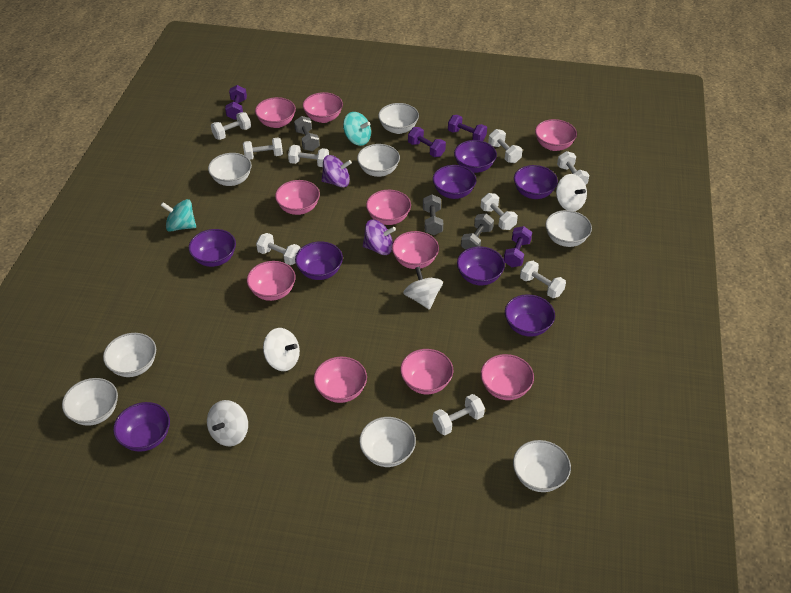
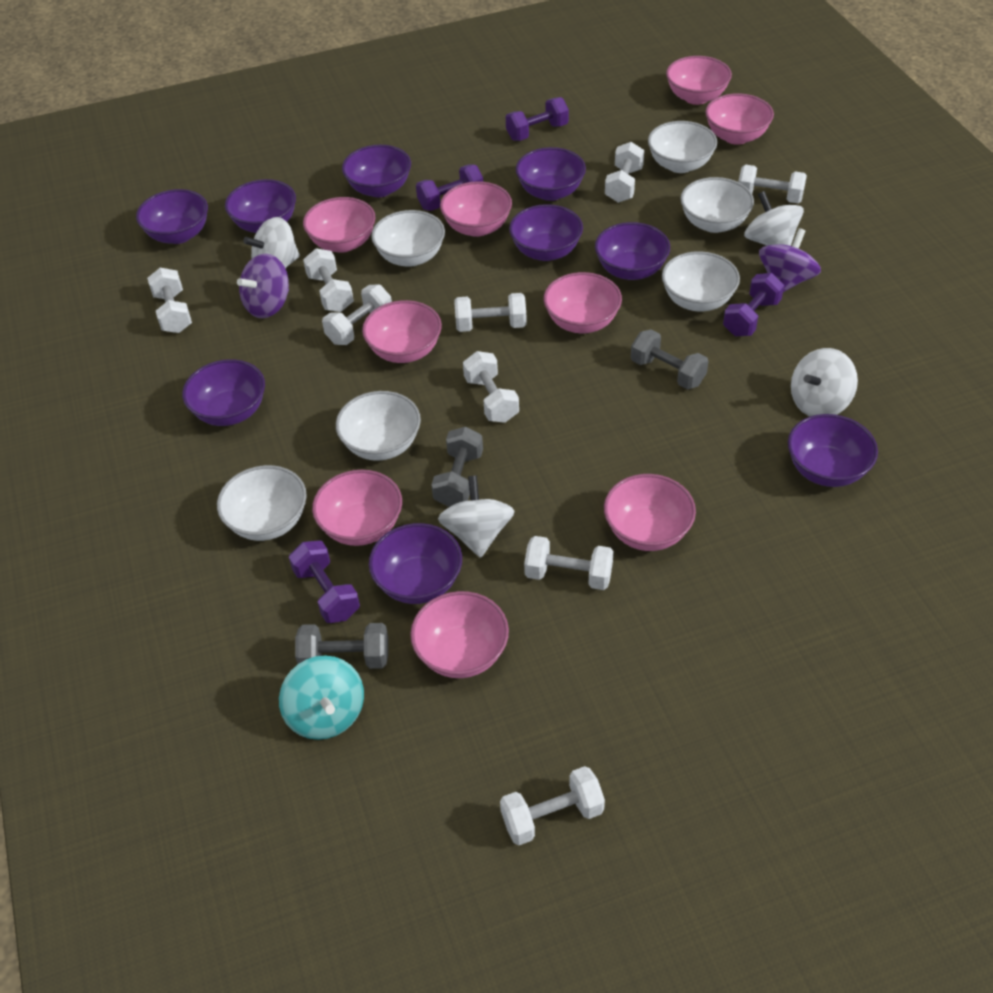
pink bowl: 10 -> 9
purple bowl: 8 -> 9
turquoise spinning top: 2 -> 1
white bowl: 8 -> 6

